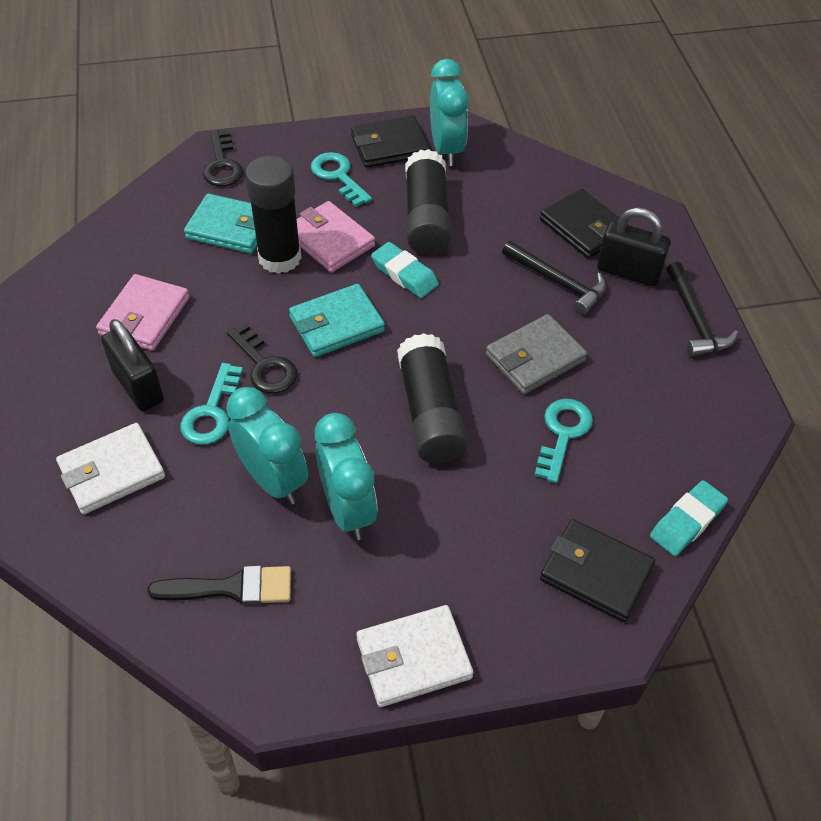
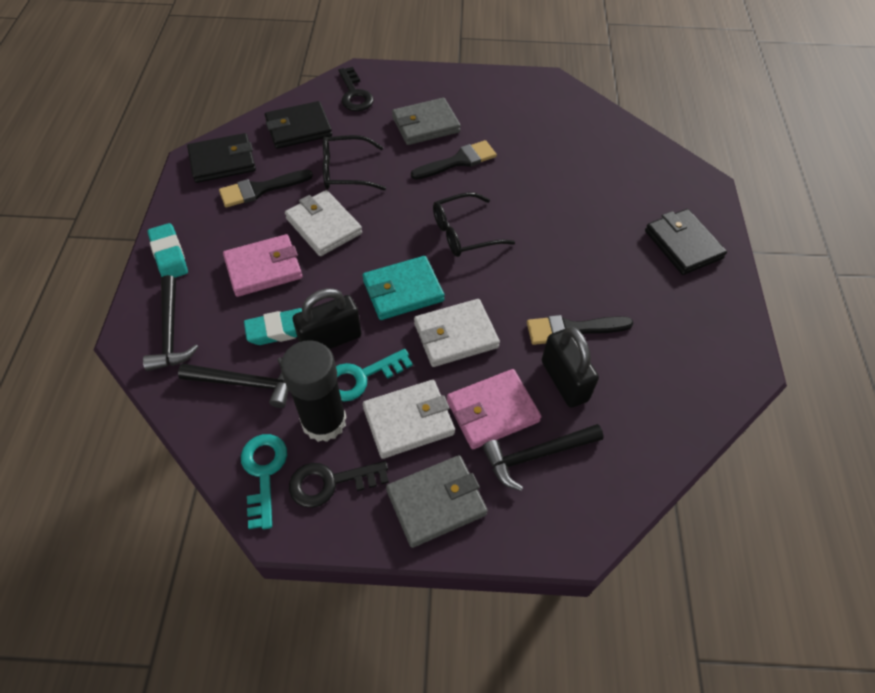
black brush: 1 -> 3
black glasses: 0 -> 2
black glue stick: 3 -> 1
black hammer: 2 -> 3
grey wallet: 1 -> 2
turquoise clock: 3 -> 0
turquoise key: 3 -> 2
turquoise wallet: 2 -> 1
white wallet: 2 -> 3

